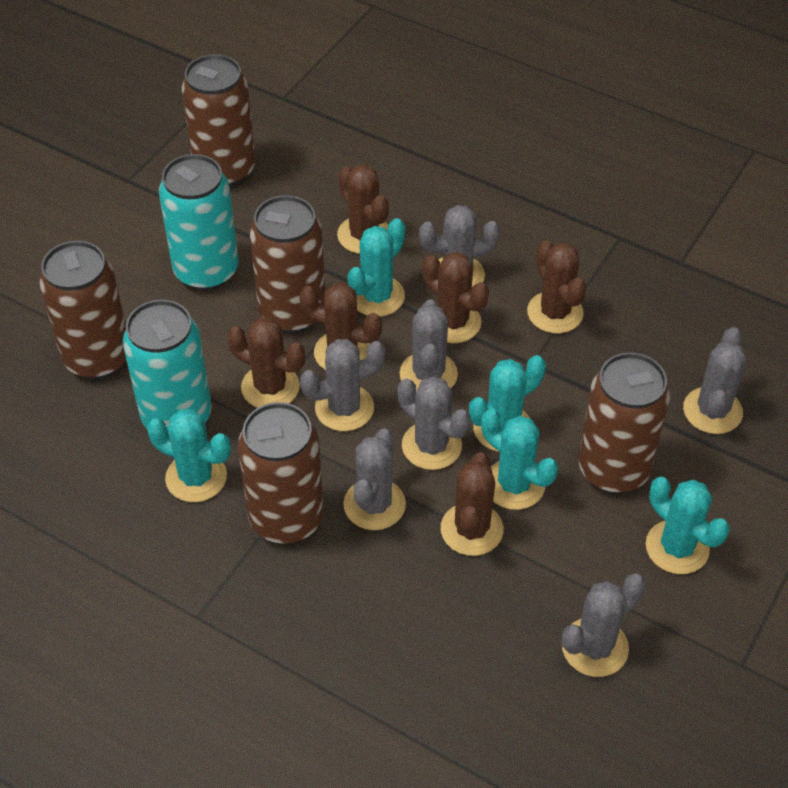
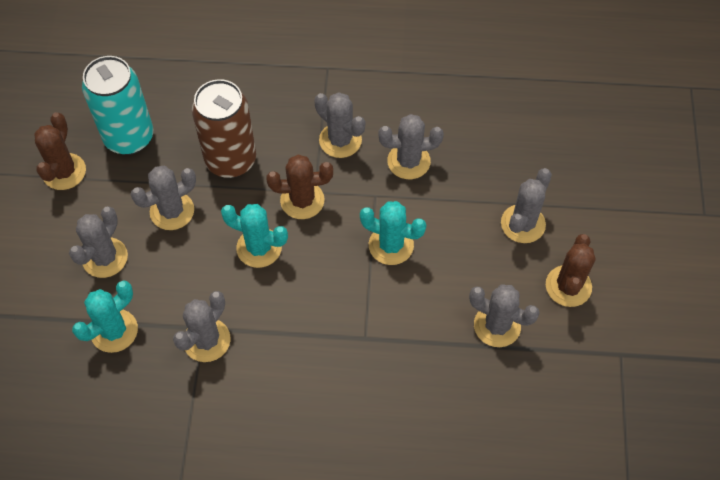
brown cactus: 6 -> 3
brown can: 5 -> 1
turquoise cactus: 5 -> 3
turquoise can: 2 -> 1

